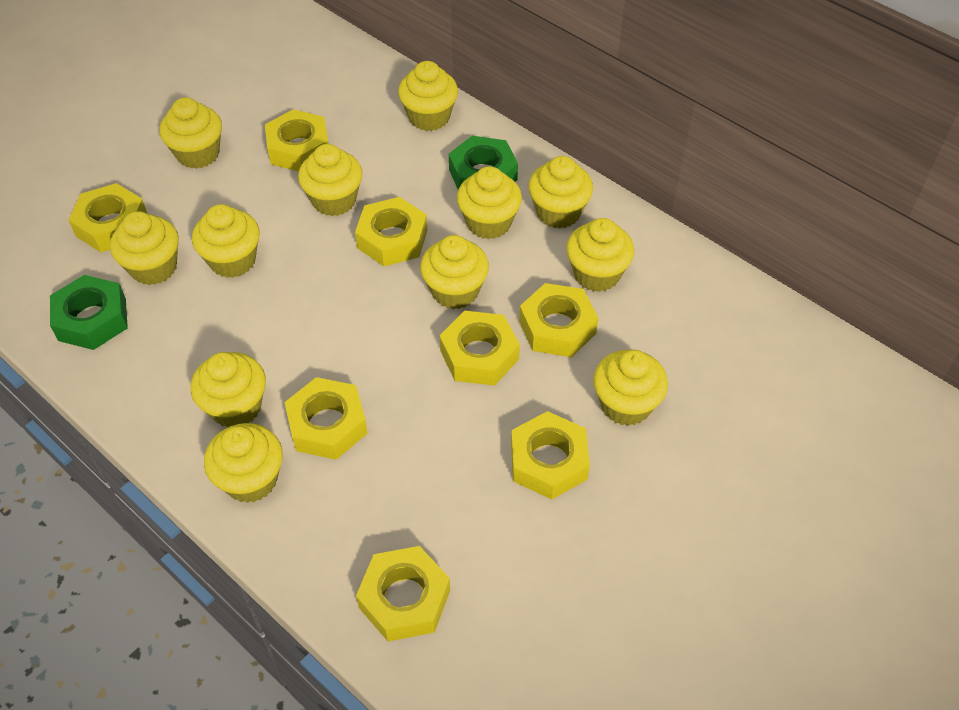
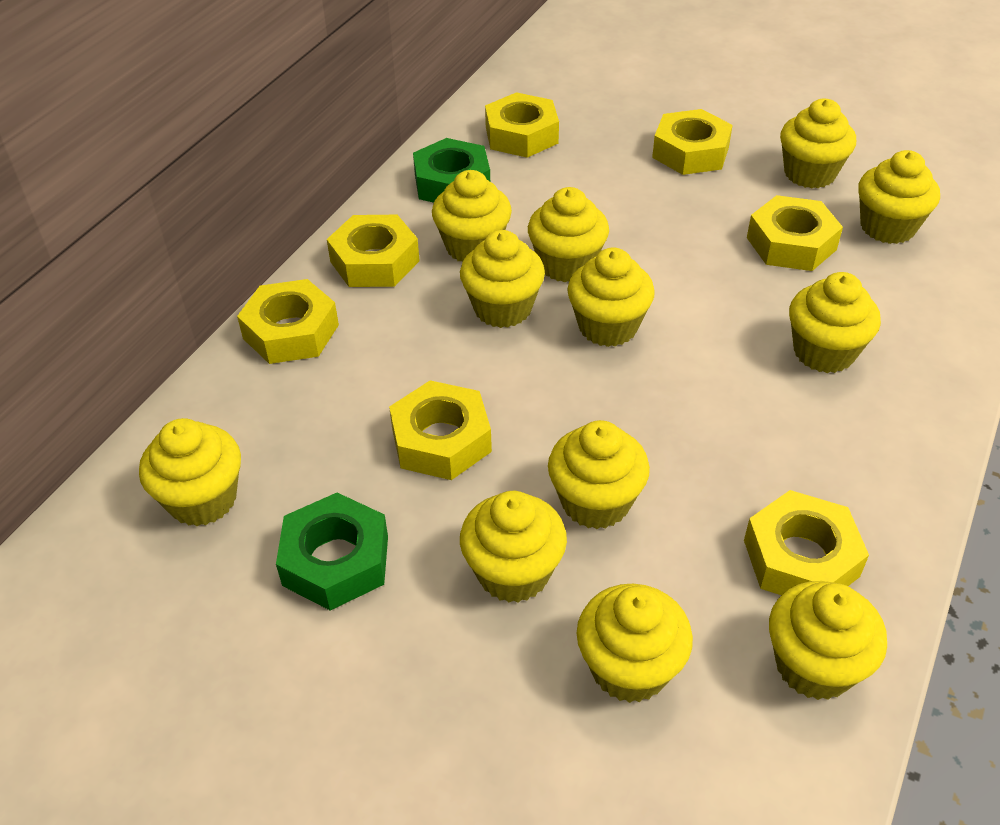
yellow nut: 8 -> 7

